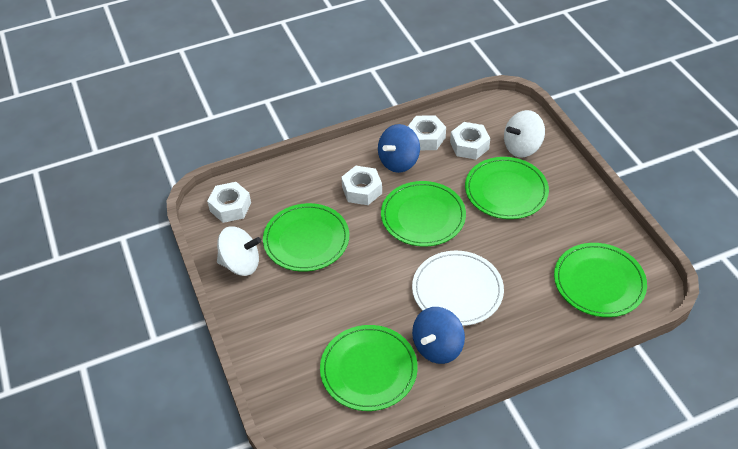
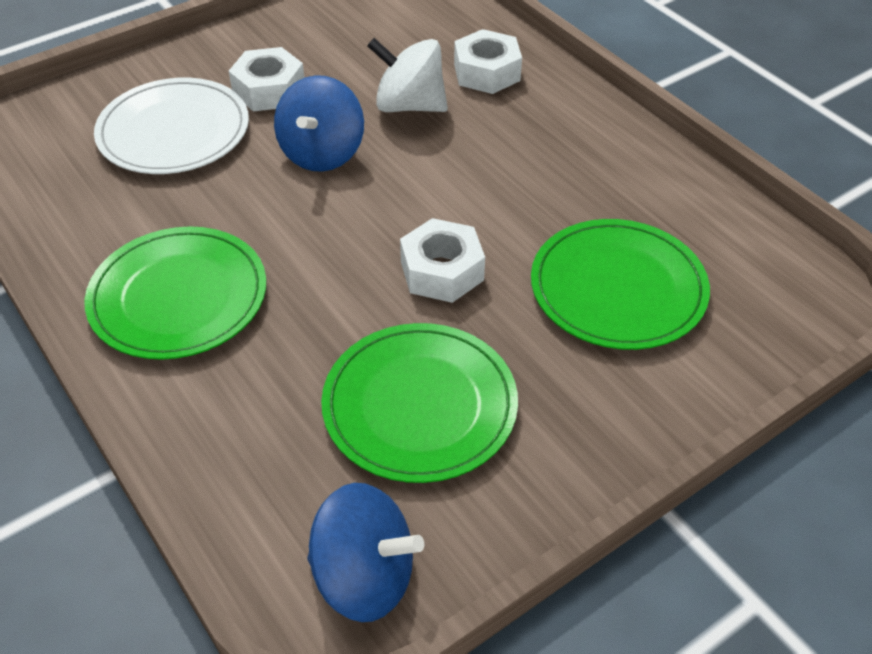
green plate: 5 -> 3
white nut: 4 -> 3
white spinning top: 2 -> 1

